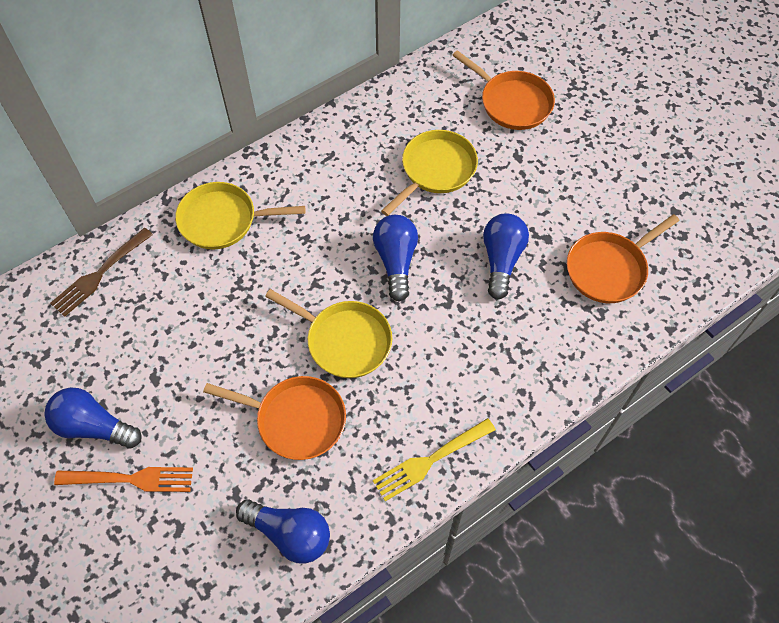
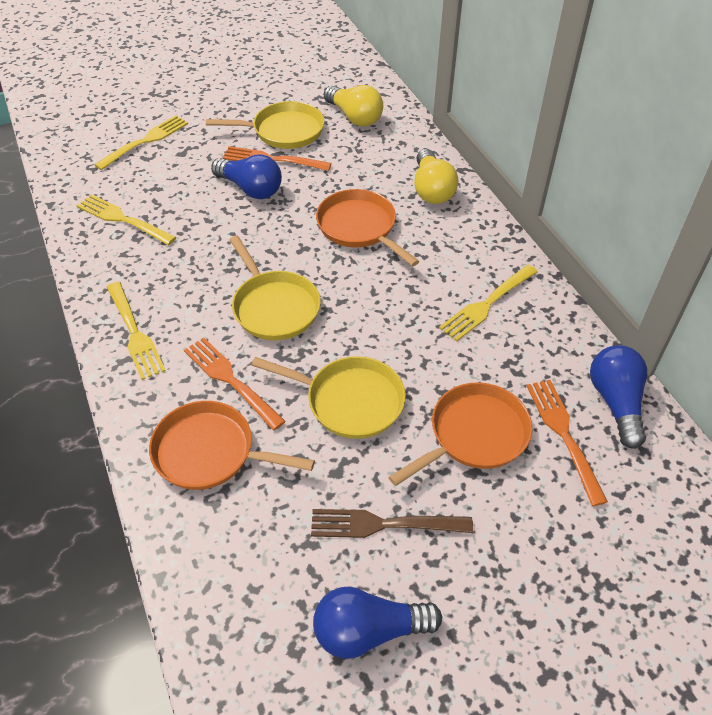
blue light bulb: 4 -> 3
orange fork: 1 -> 3
yellow fork: 1 -> 4
yellow light bulb: 0 -> 2

